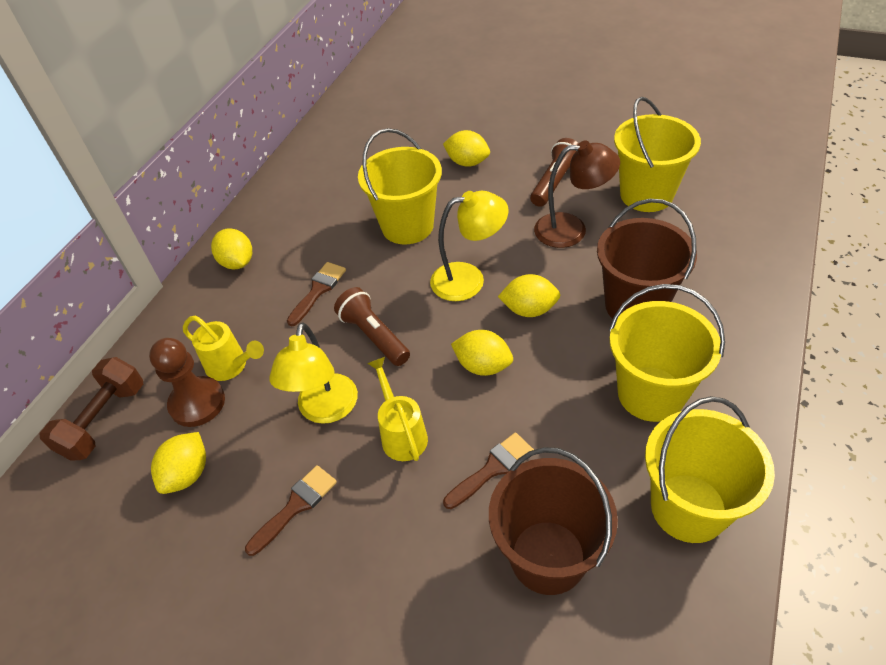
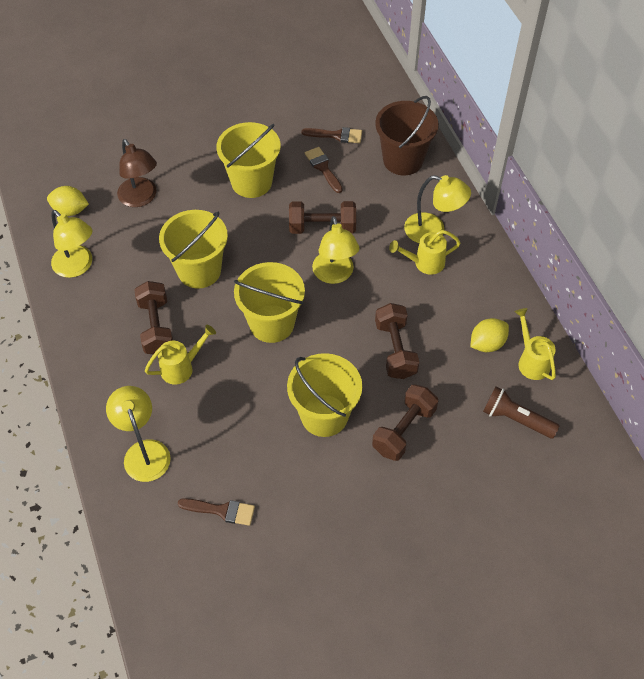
brown bucket: 2 -> 1
brown dumbbell: 1 -> 4
brown flashlight: 2 -> 1
brown pawn: 1 -> 0
yellow lamp: 2 -> 4
yellow lemon: 5 -> 2
yellow watering can: 2 -> 3

